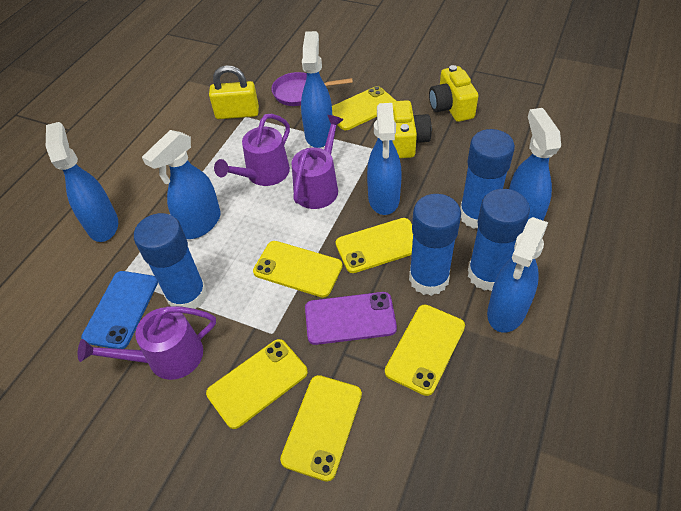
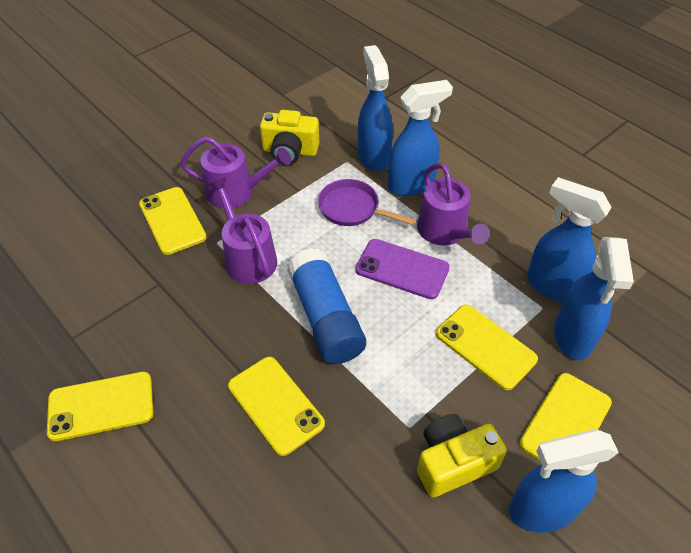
blue glue stick: 4 -> 1
blue phone: 1 -> 0
blue spray bottle: 6 -> 5
yellow padlock: 1 -> 0
yellow phone: 6 -> 5

